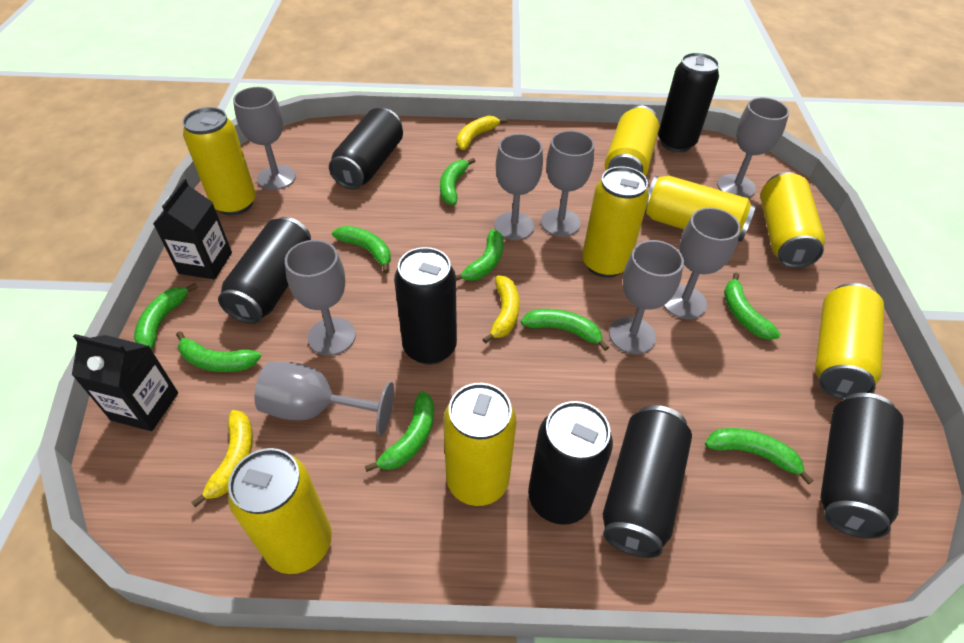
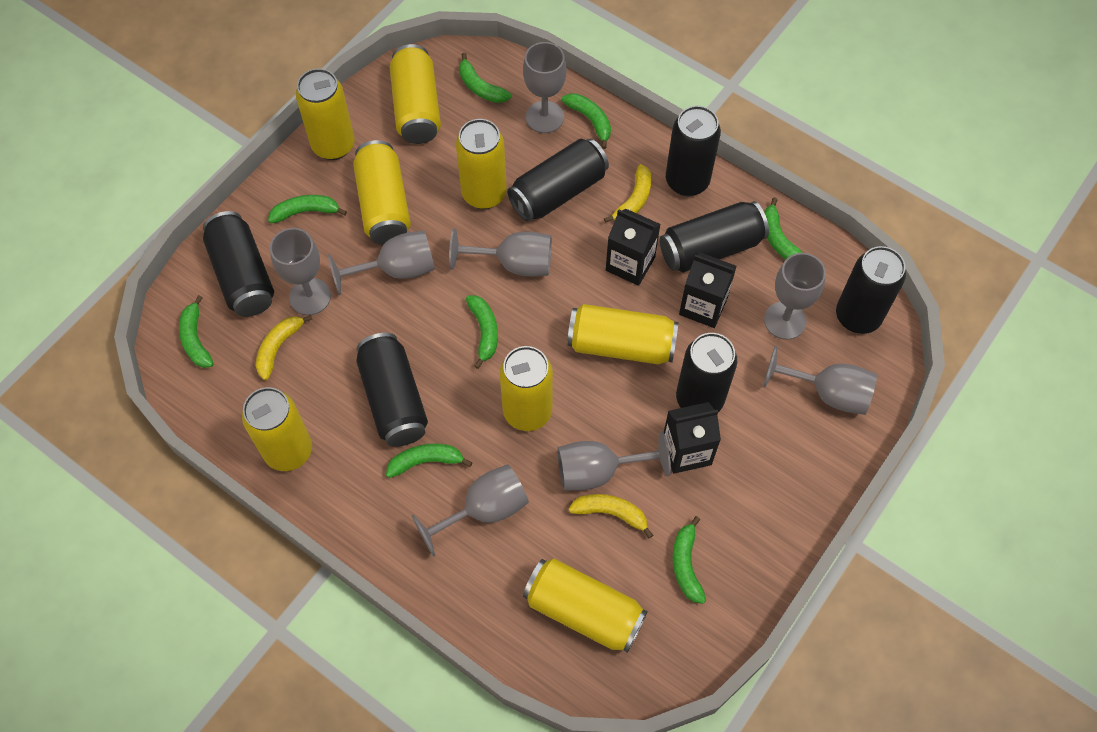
black carton: 2 -> 3
green banana: 9 -> 8

